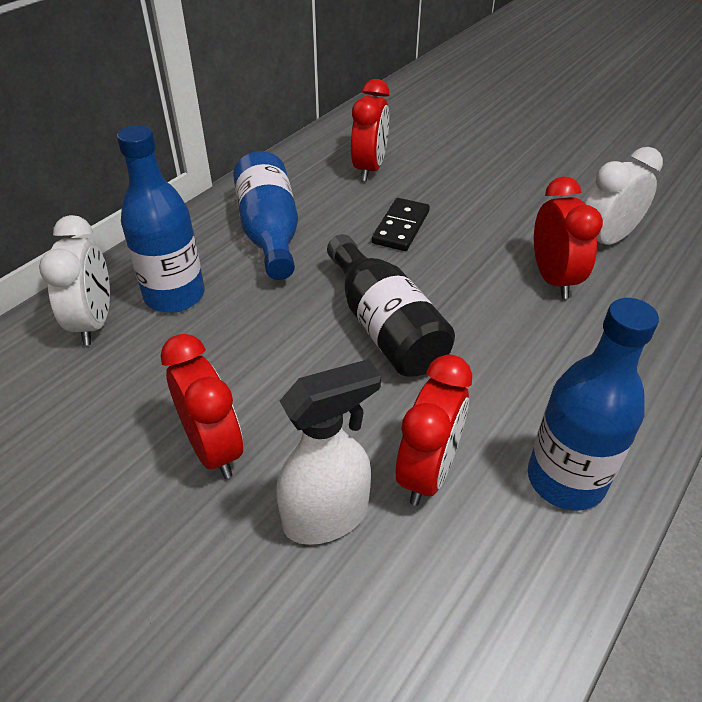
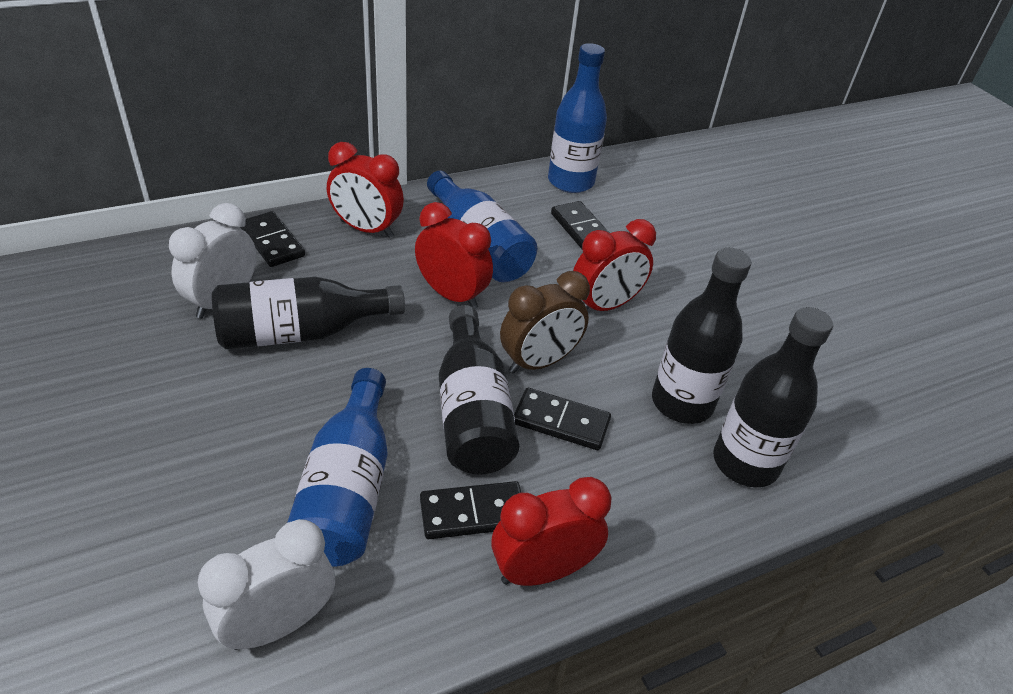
black bottle: 1 -> 4
black domino: 1 -> 4
brown clock: 0 -> 1
white spray bottle: 1 -> 0

